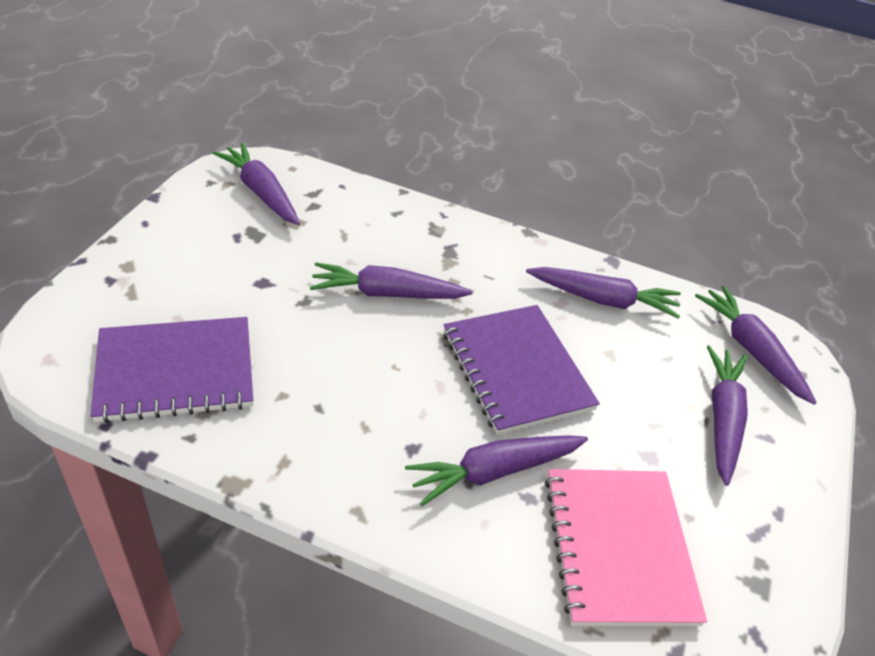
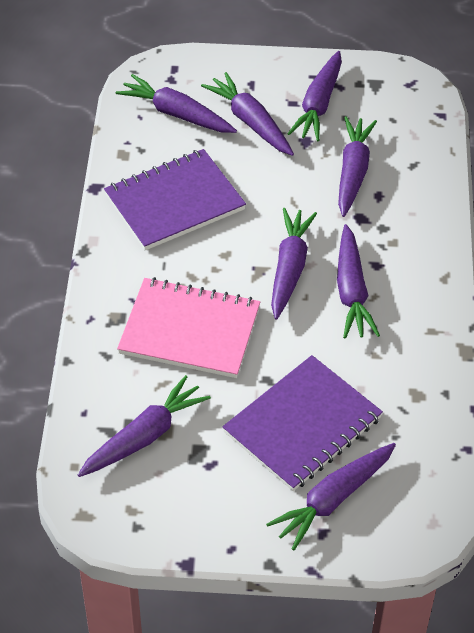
purple carrot: 6 -> 8

